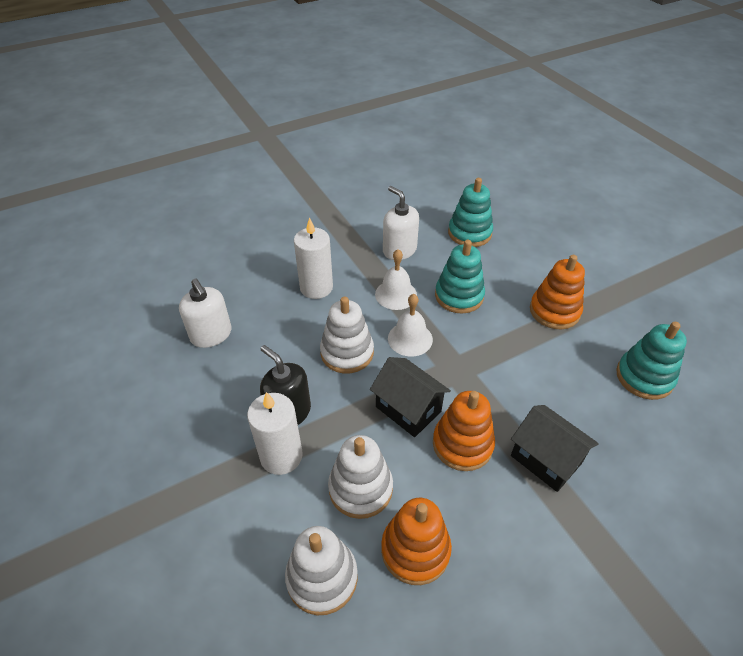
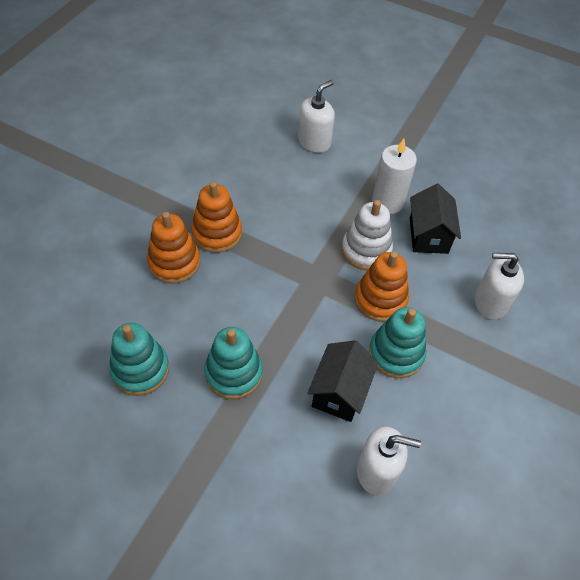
black soap dispenser: 1 -> 0
white bell: 2 -> 0
white candle: 2 -> 1
white soap dispenser: 2 -> 3
white stacking toy: 3 -> 1

